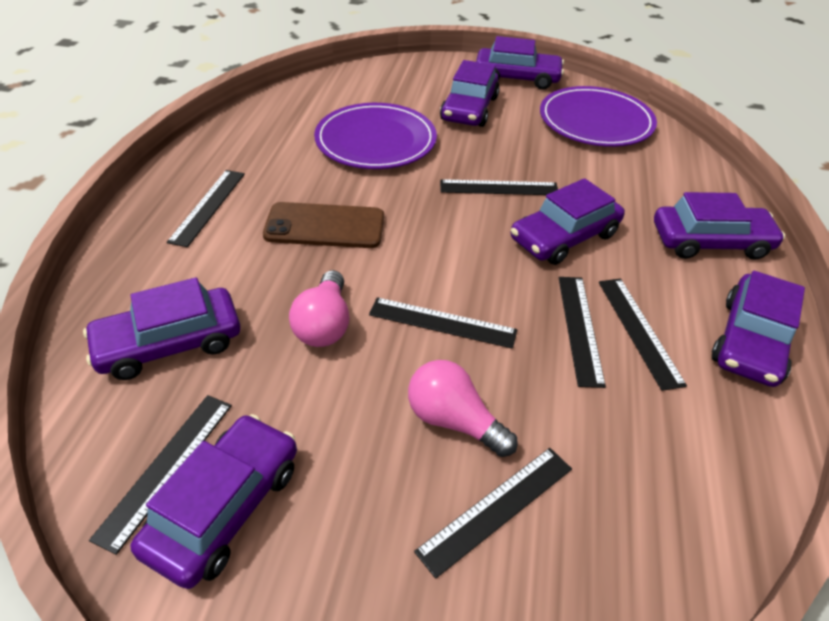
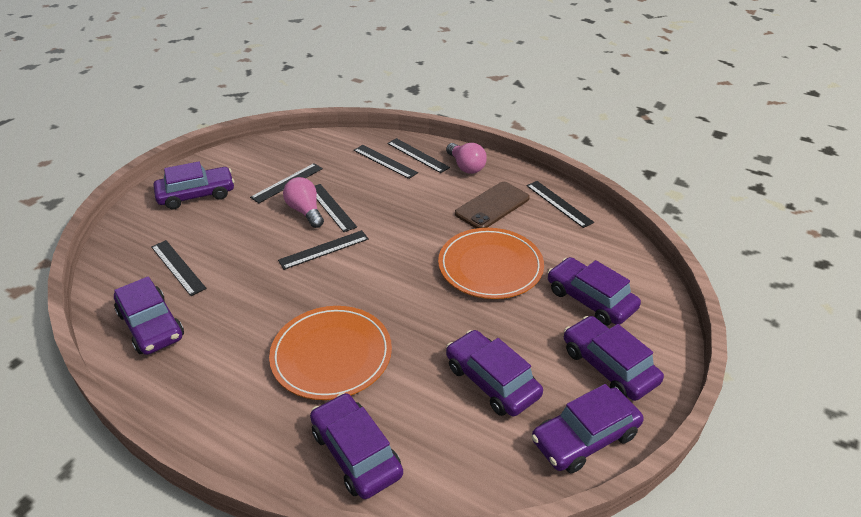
orange plate: 0 -> 2
purple plate: 2 -> 0

